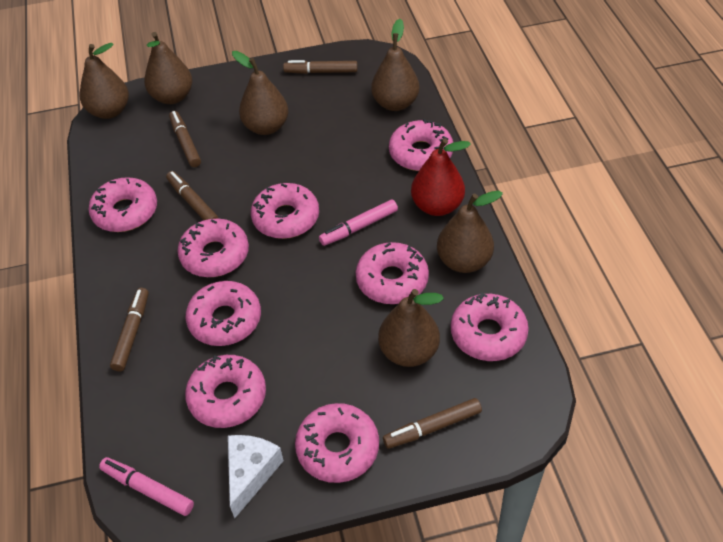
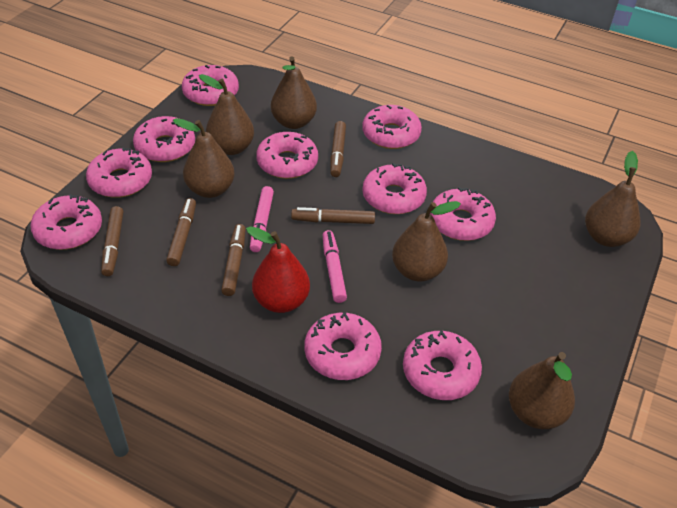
pink donut: 9 -> 10
white cheese: 1 -> 0

